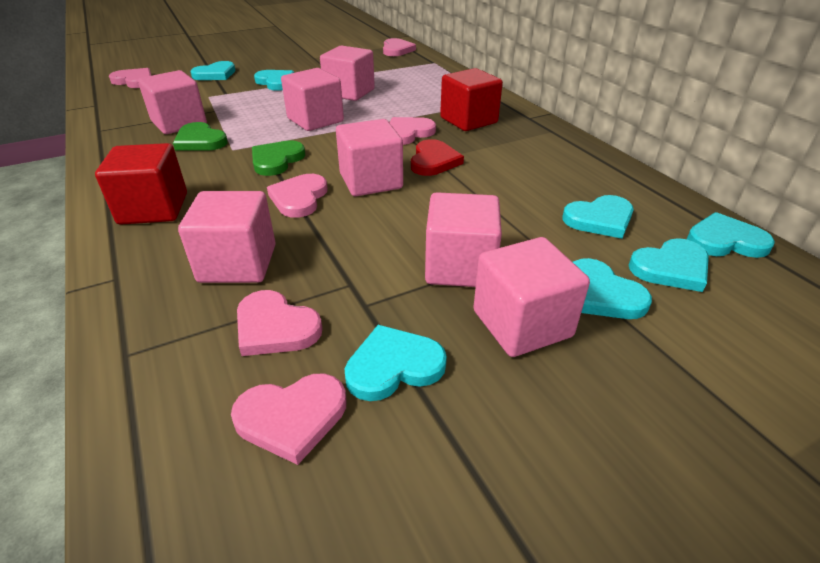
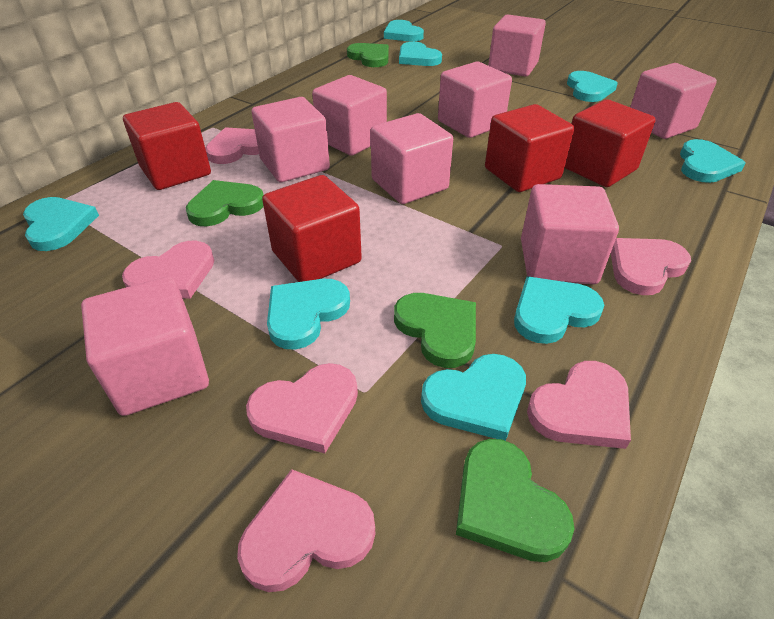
green heart: 2 -> 4
pink cube: 7 -> 8
red cube: 2 -> 4
red heart: 1 -> 0
turquoise heart: 7 -> 8

